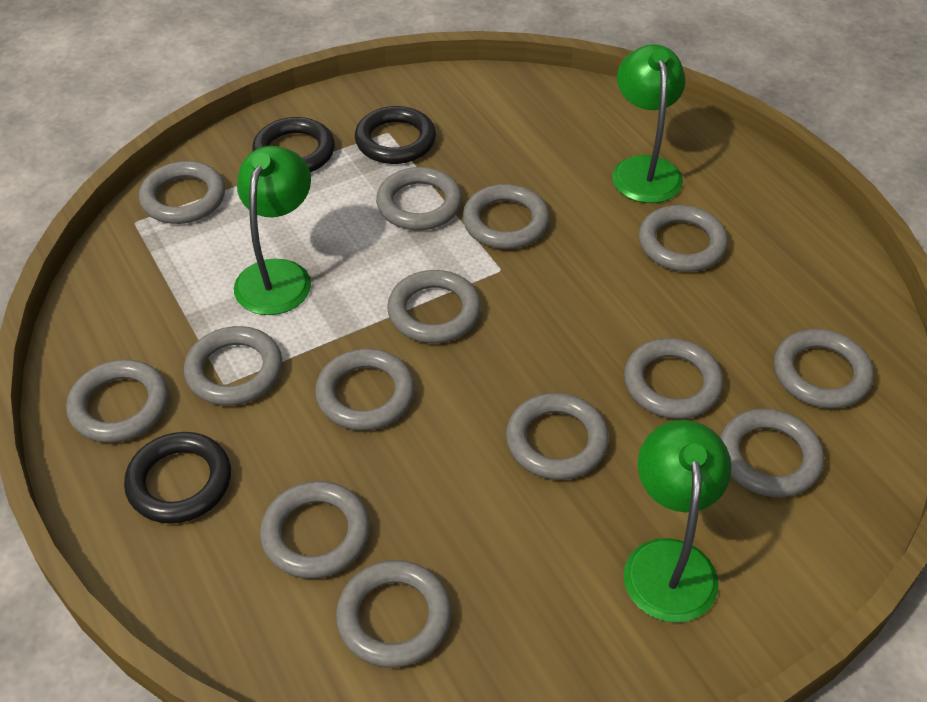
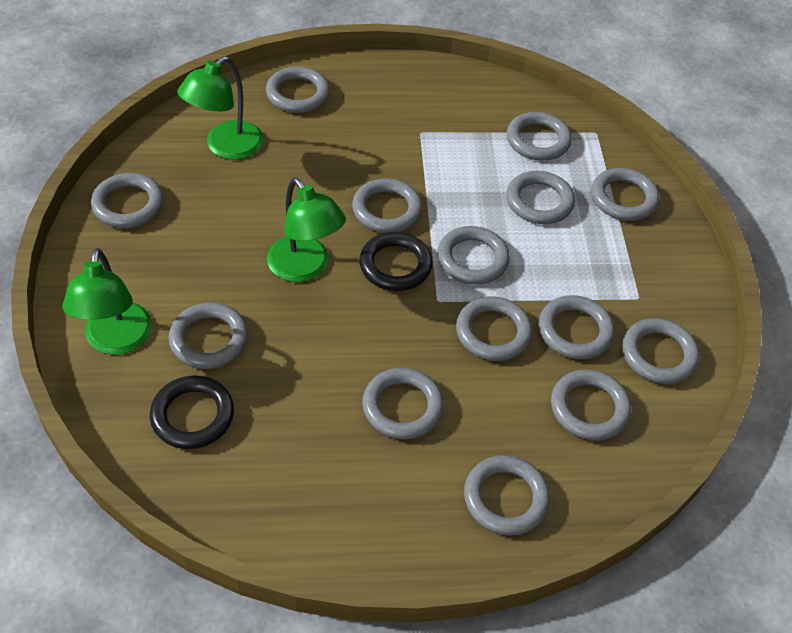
black ring: 3 -> 2

